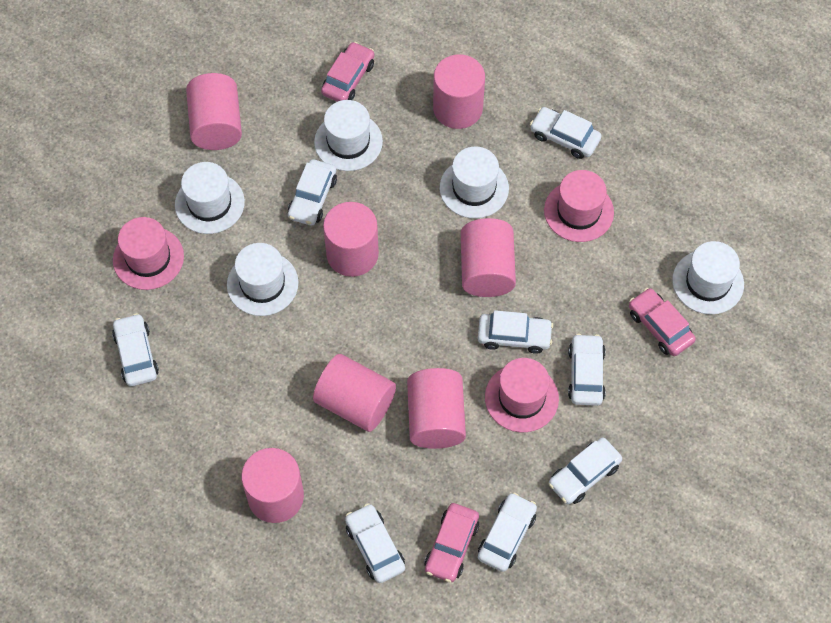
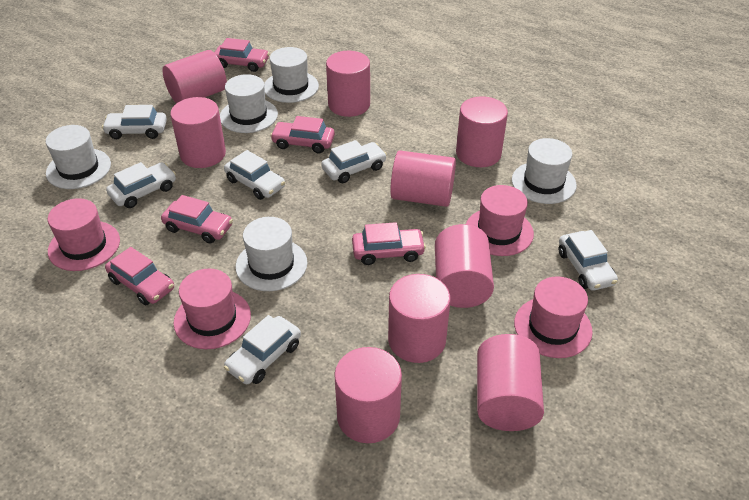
pink car: 3 -> 5
pink cylinder: 7 -> 9
pink hat: 3 -> 4
white car: 8 -> 6

